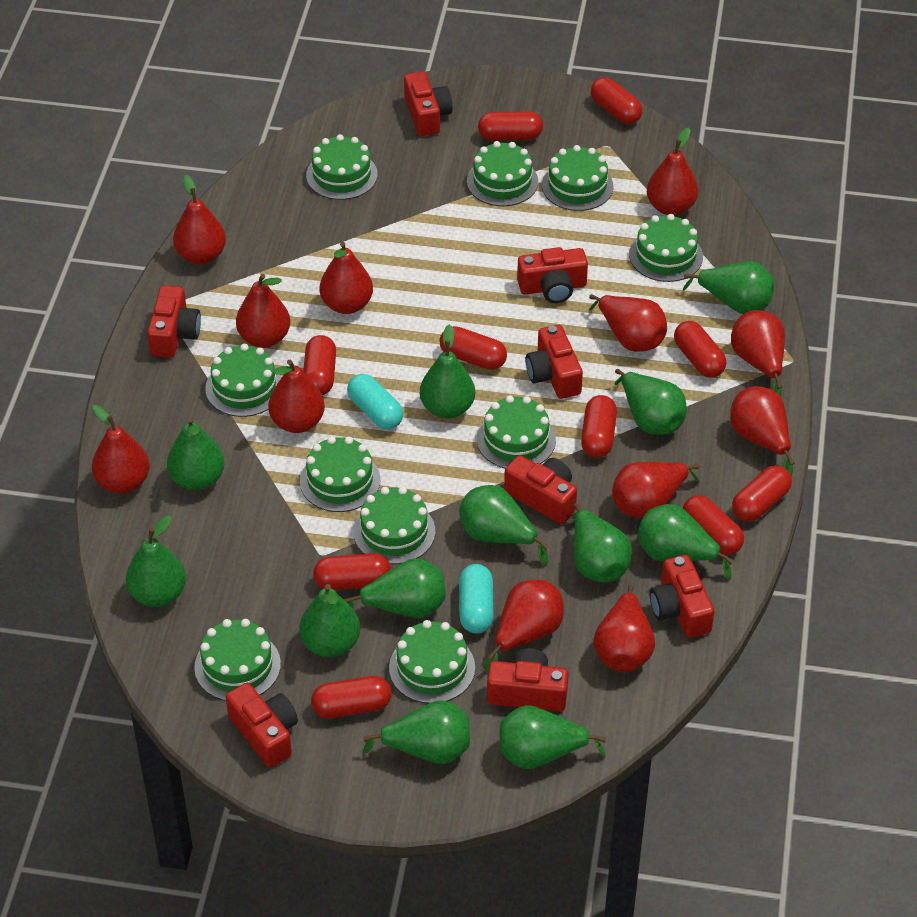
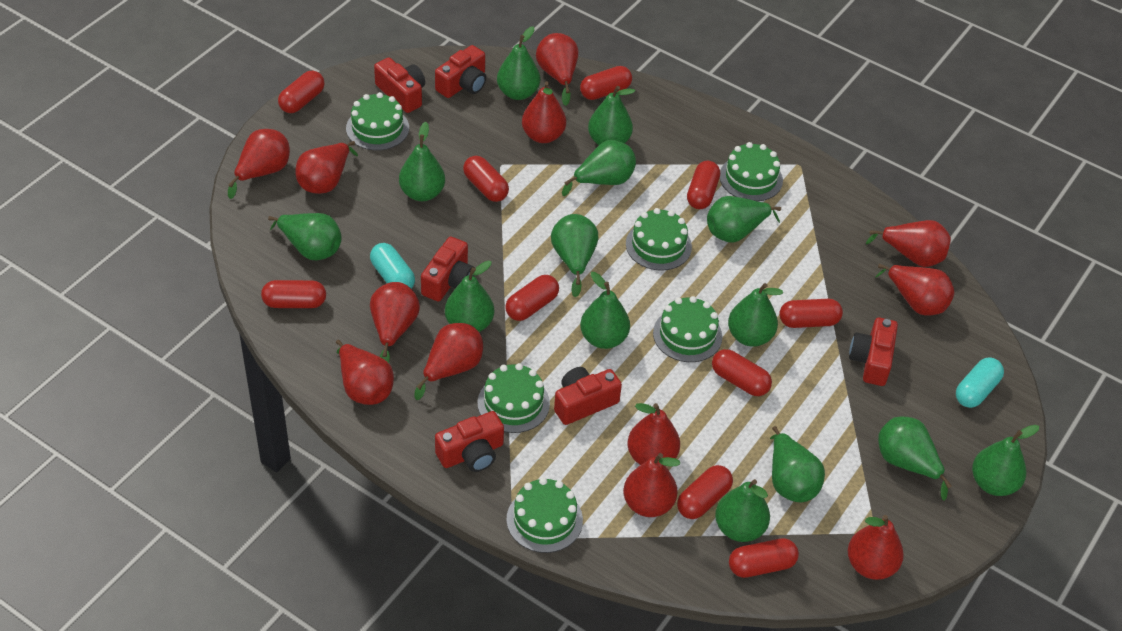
green cake: 10 -> 6
green pear: 12 -> 14
red camera: 8 -> 6

